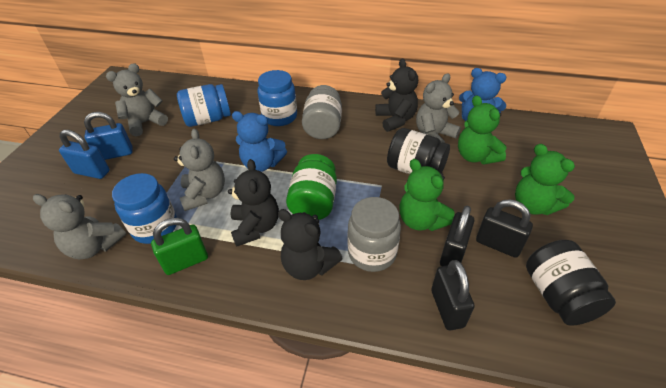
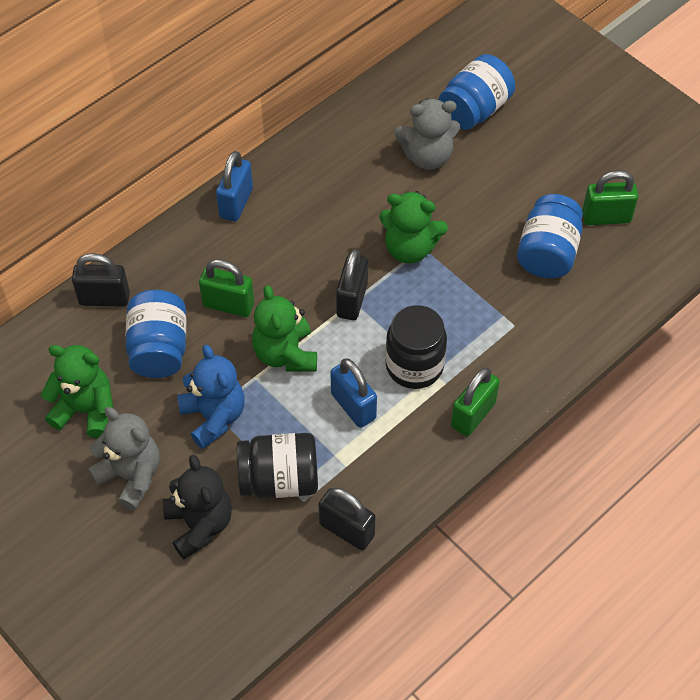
black teddy bear: 3 -> 1
blue teddy bear: 2 -> 1
green jar: 1 -> 0
green padlock: 1 -> 3
grey jar: 2 -> 0
grey teddy bear: 4 -> 2

